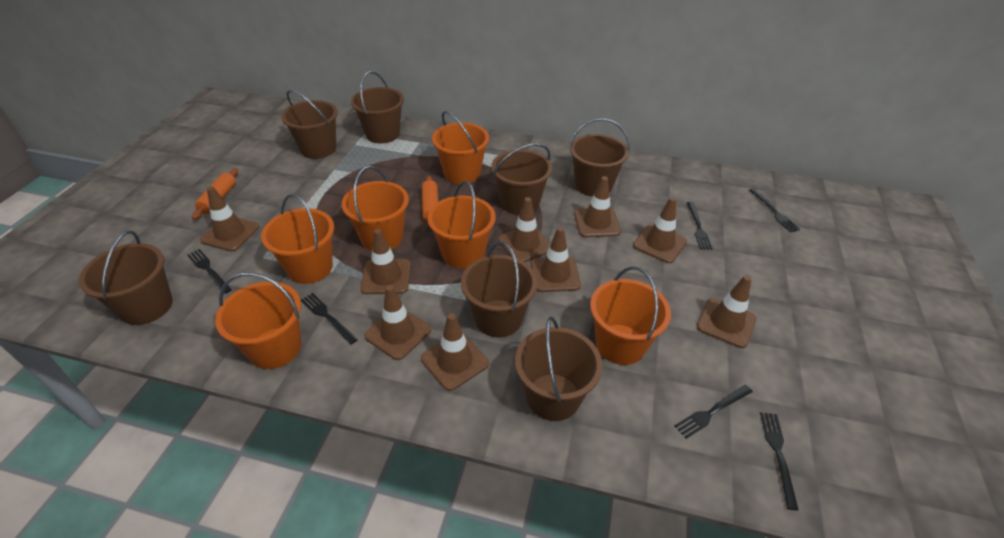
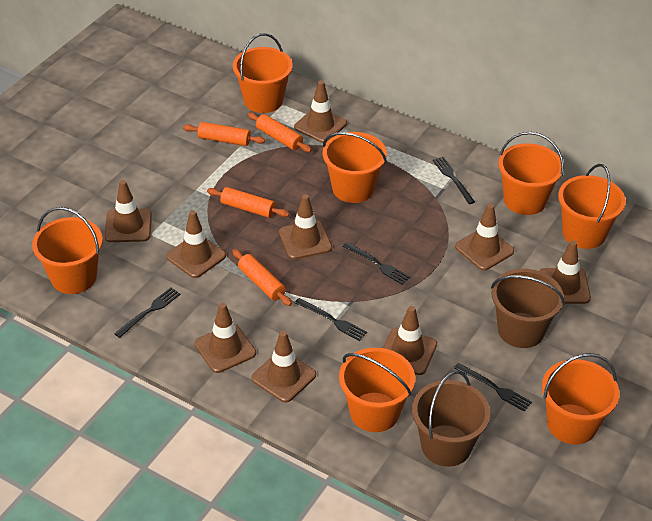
black fork: 6 -> 5
brown bucket: 7 -> 2
orange bucket: 6 -> 7
orange rolling pin: 2 -> 4

